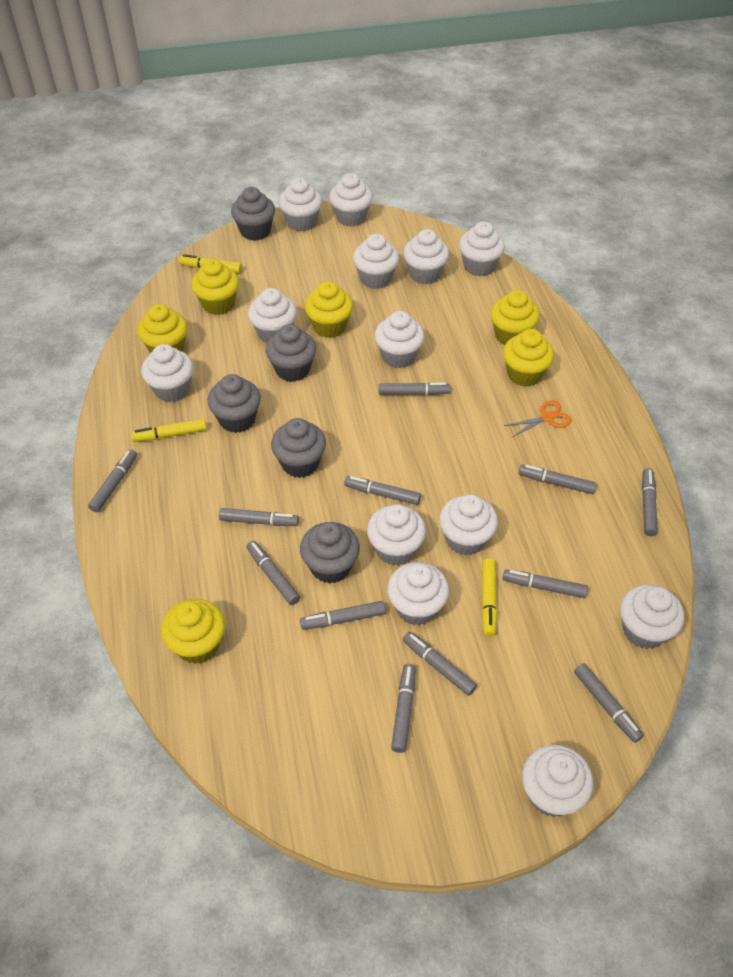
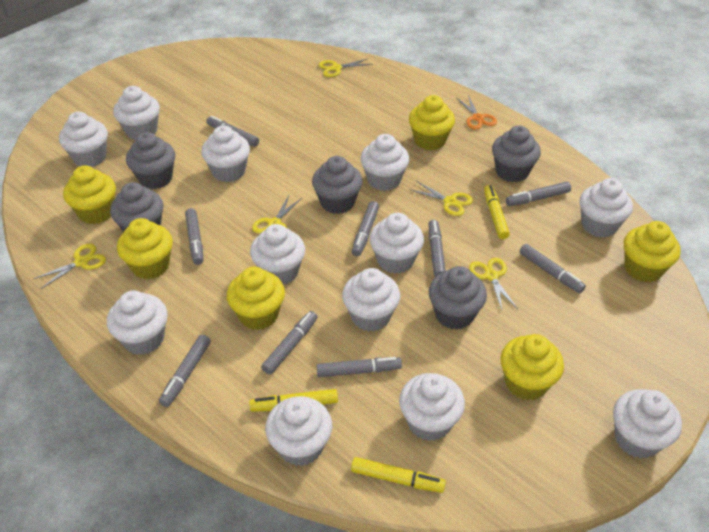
grey marker: 12 -> 9
white cupcake: 13 -> 12
yellow scissors: 0 -> 5

